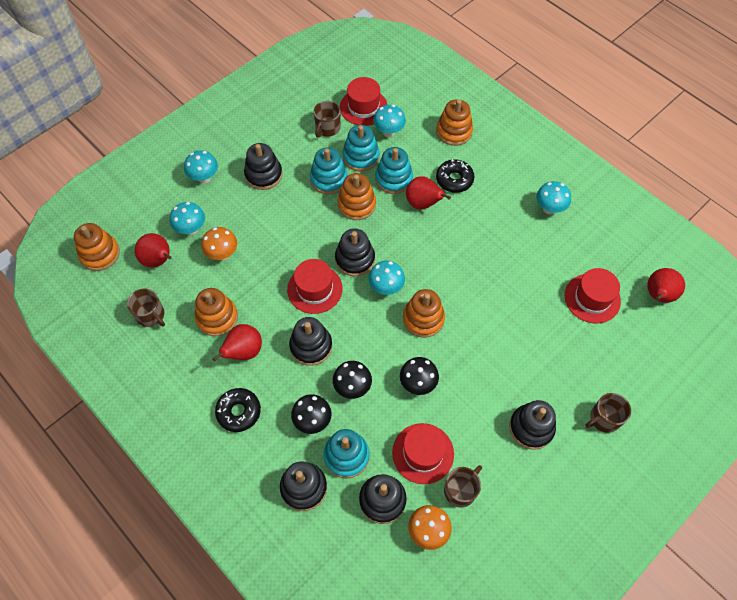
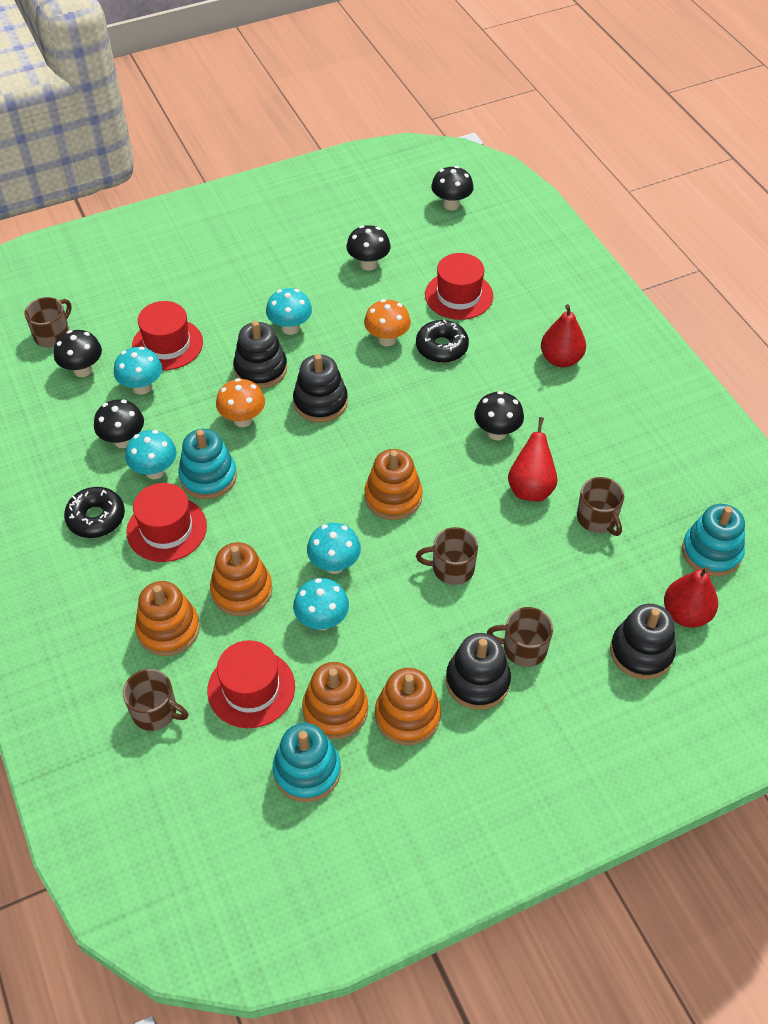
black mushroom: 3 -> 5
black stacking toy: 6 -> 4
brown mug: 4 -> 5
red pear: 4 -> 3
turquoise stacking toy: 4 -> 3

